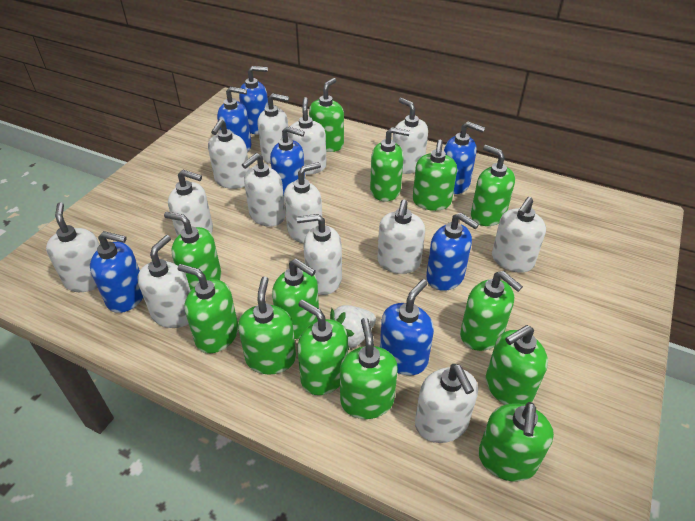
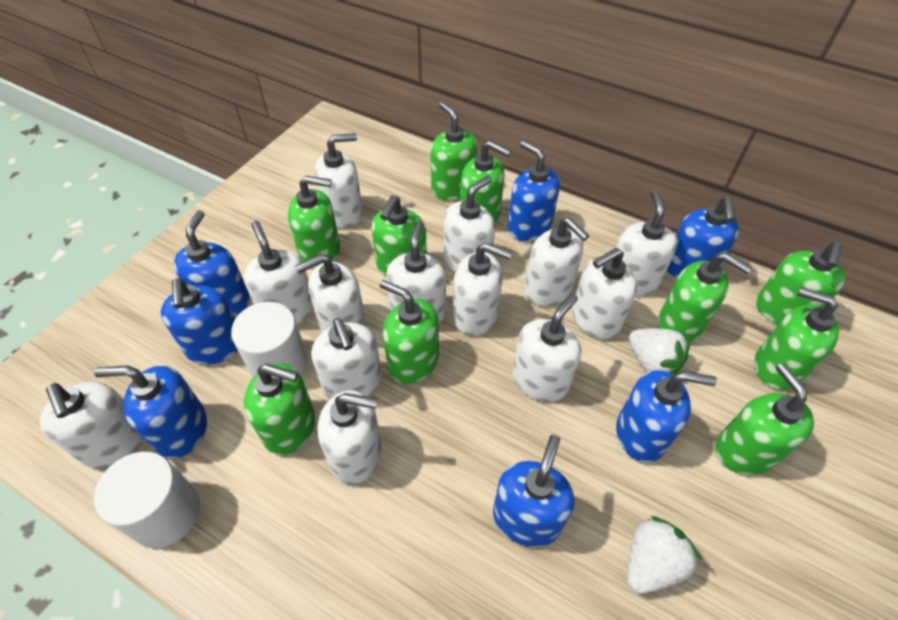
green soap dispenser: 13 -> 10
white cylinder: 0 -> 2
white strawberry: 1 -> 2

